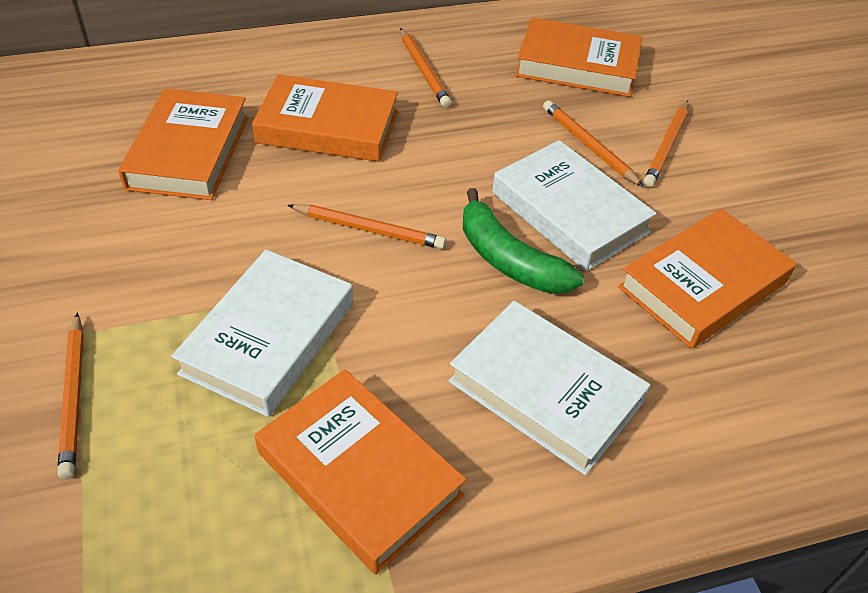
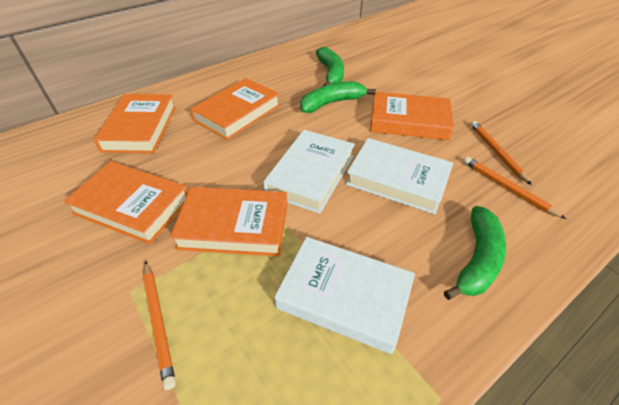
green banana: 1 -> 3
orange pencil: 5 -> 3

